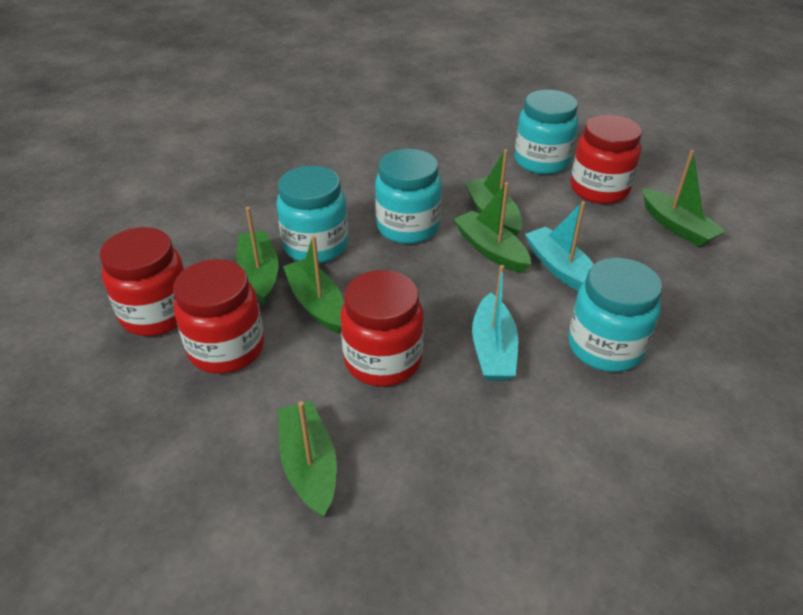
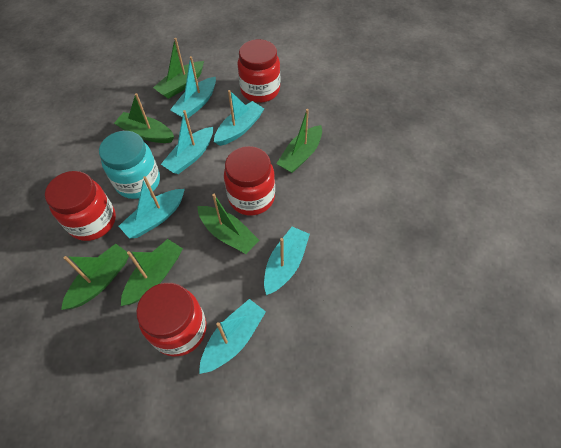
turquoise boat: 2 -> 6
turquoise jar: 4 -> 1

